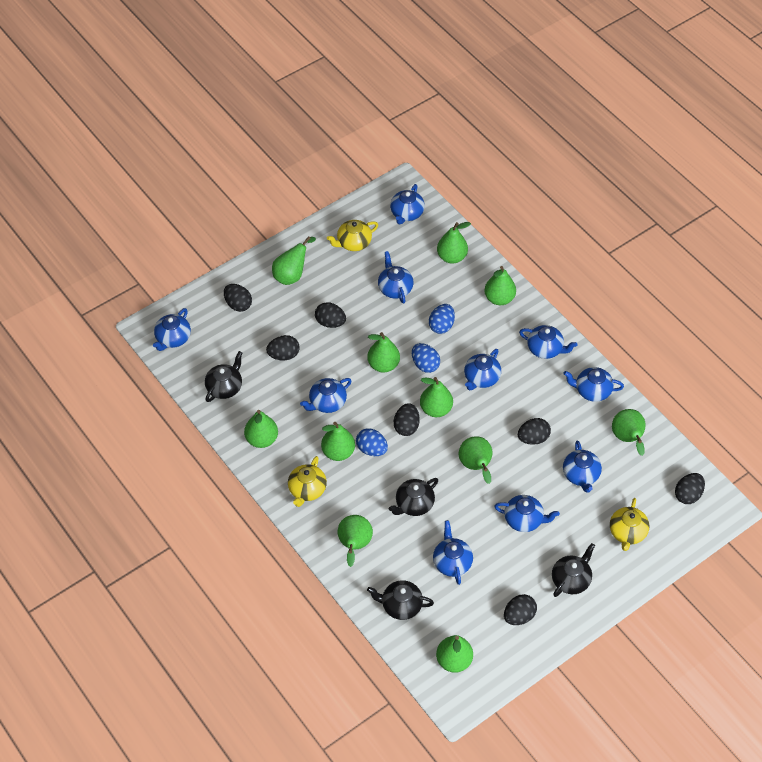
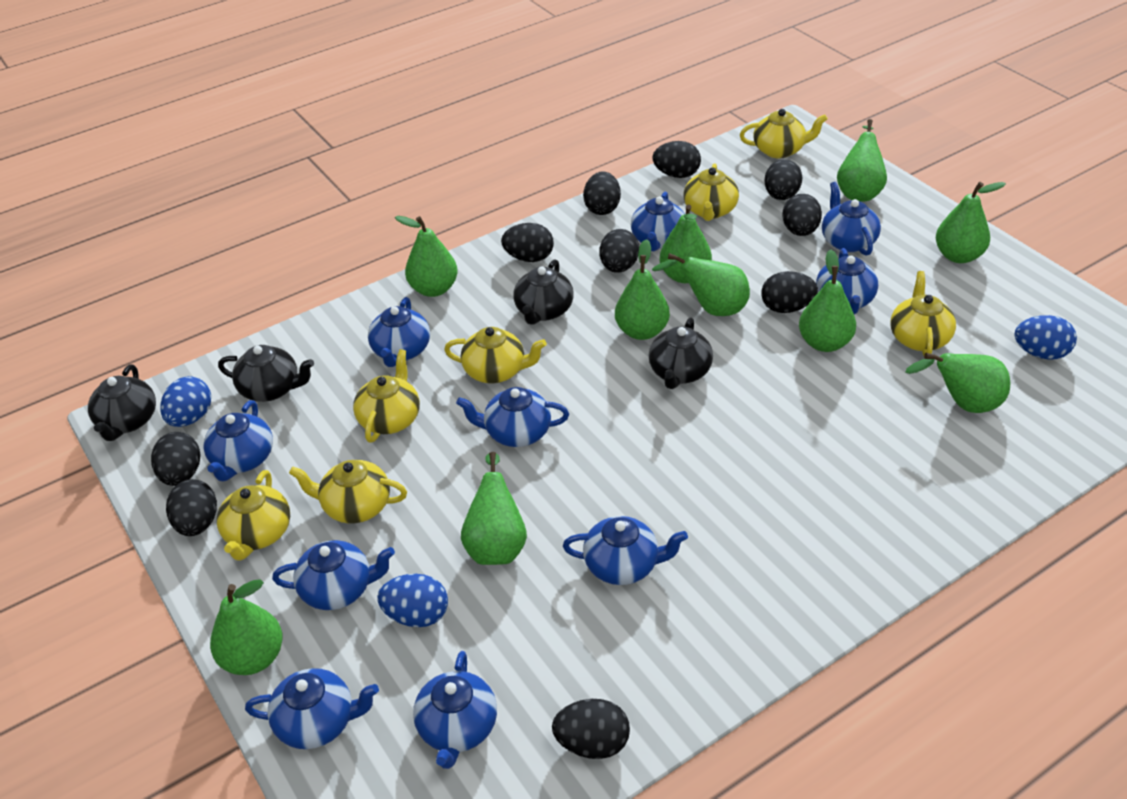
black egg: 7 -> 10
green pear: 11 -> 10
yellow teapot: 3 -> 7

